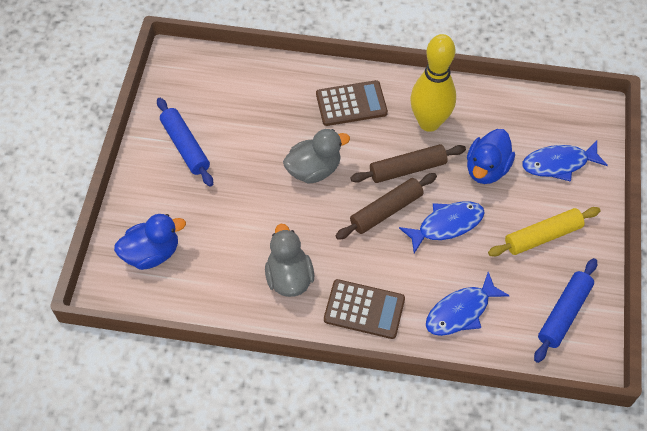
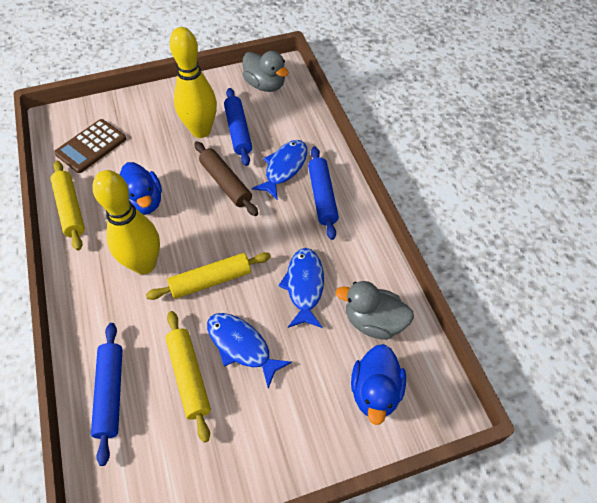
blue rolling pin: 2 -> 3
brown calculator: 2 -> 1
brown rolling pin: 2 -> 1
yellow bowling pin: 1 -> 2
yellow rolling pin: 1 -> 3

